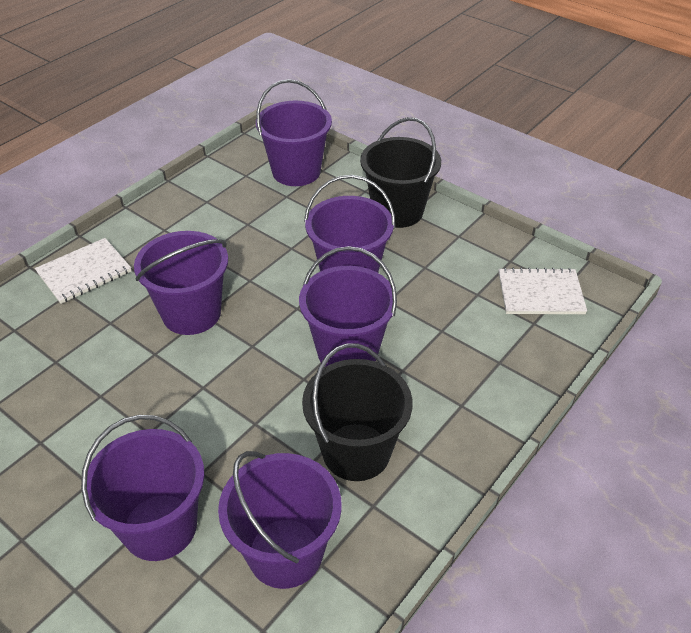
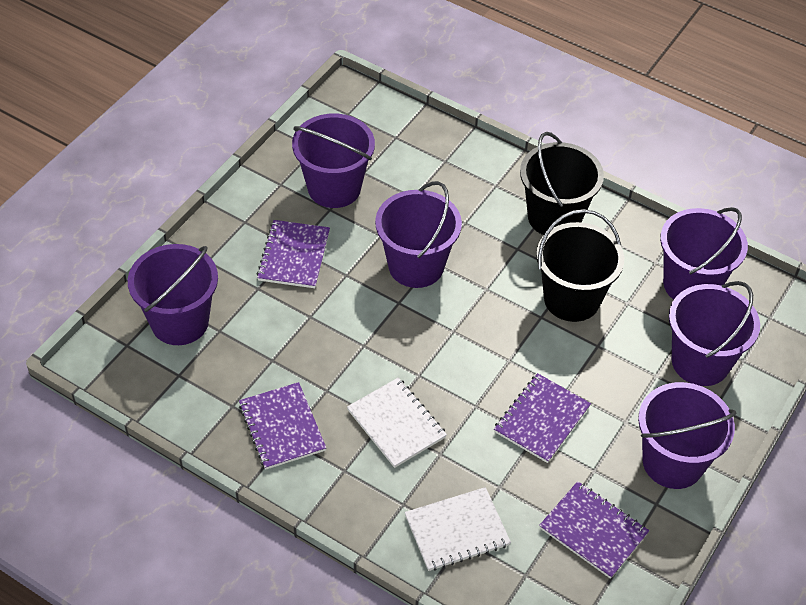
purple notebook: 0 -> 4

